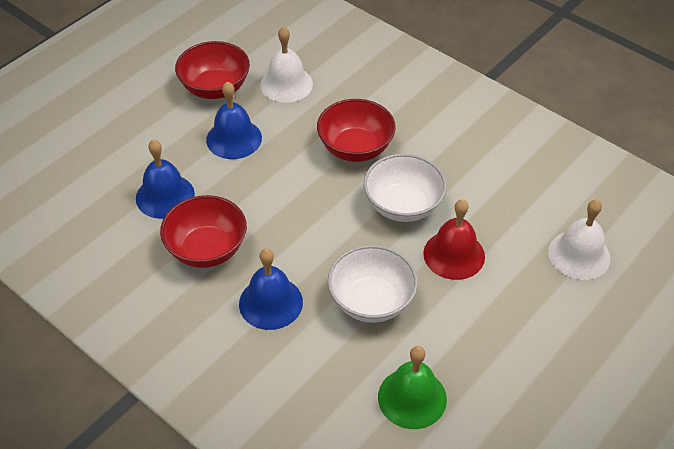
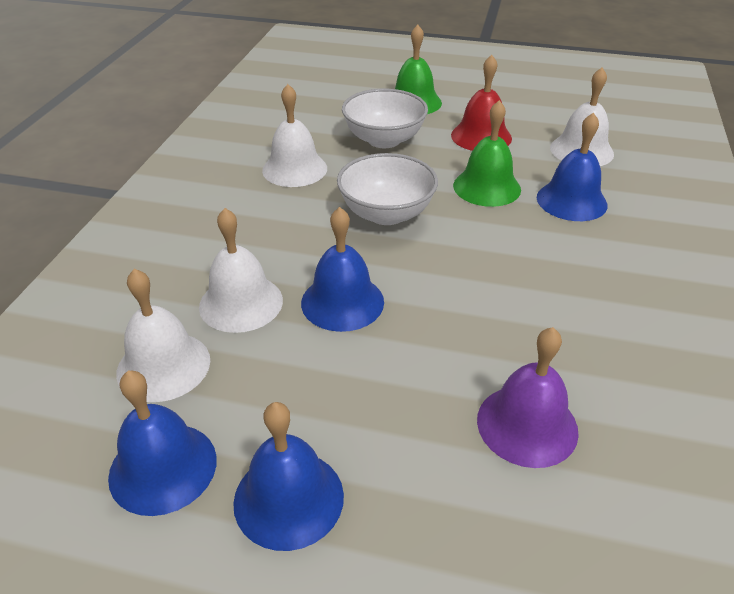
blue bell: 3 -> 4
green bell: 1 -> 2
purple bell: 0 -> 1
red bowl: 3 -> 0
white bell: 2 -> 4

